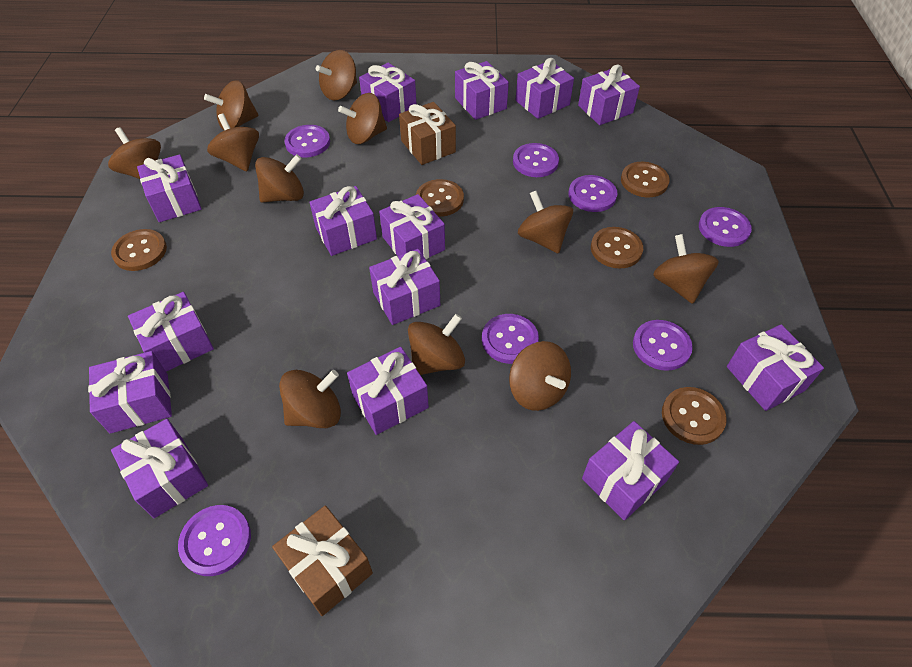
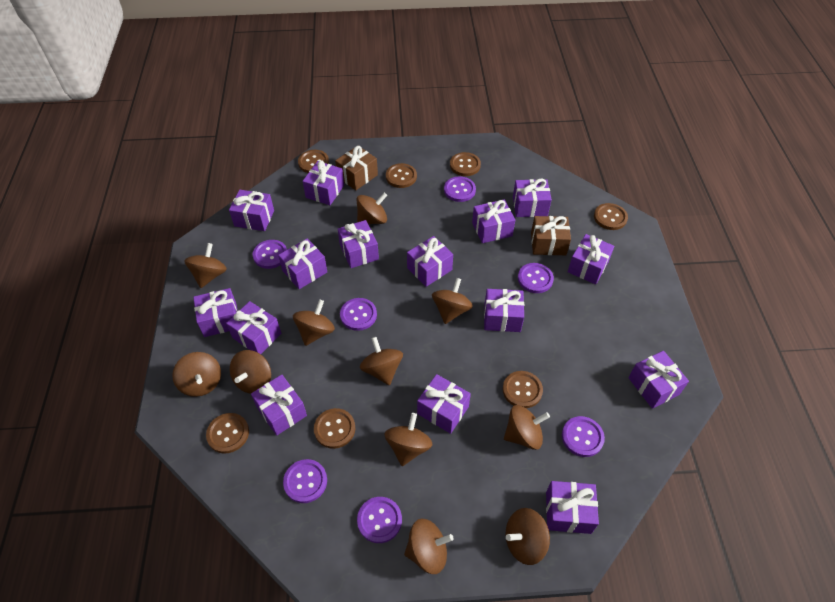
brown button: 5 -> 7
purple gift: 14 -> 15

